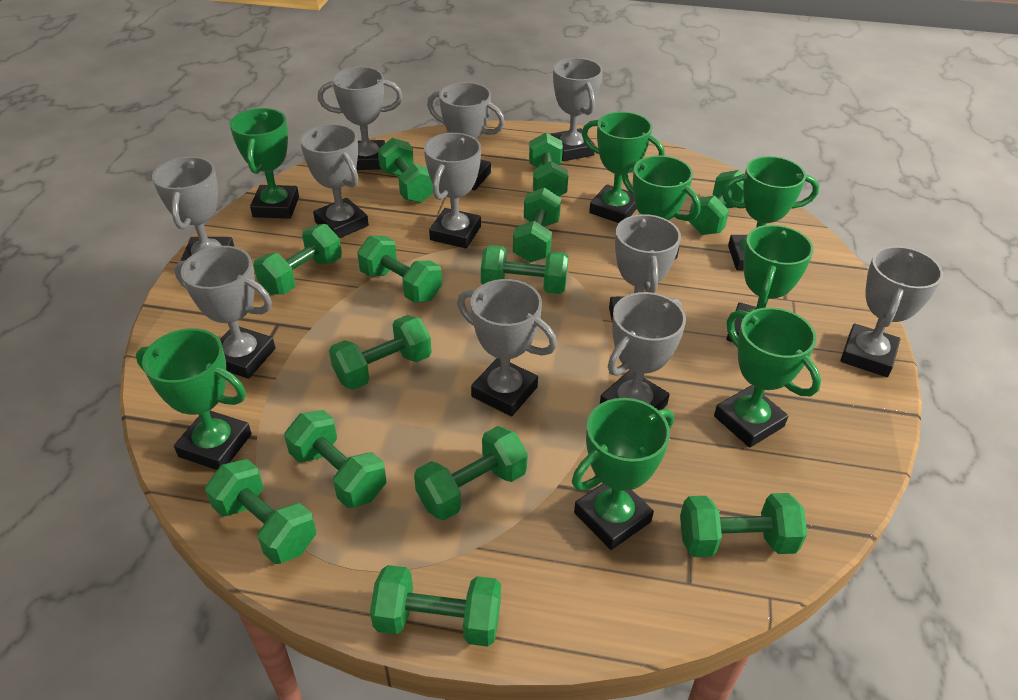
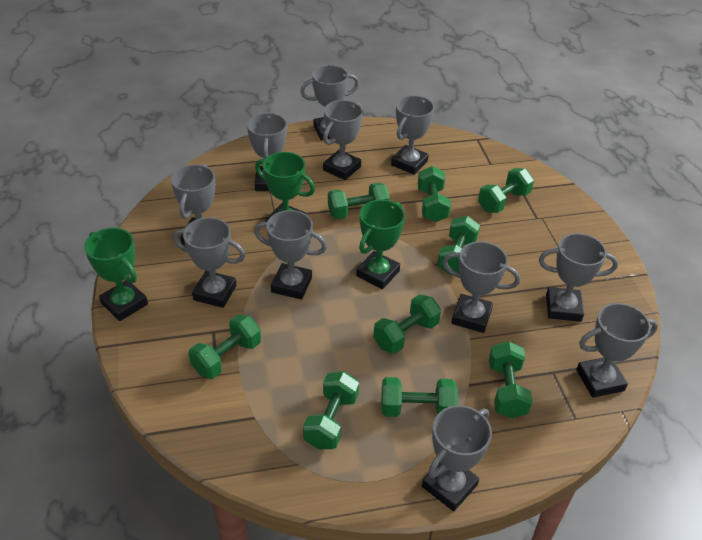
green dumbbell: 13 -> 9
green trophy: 8 -> 3

